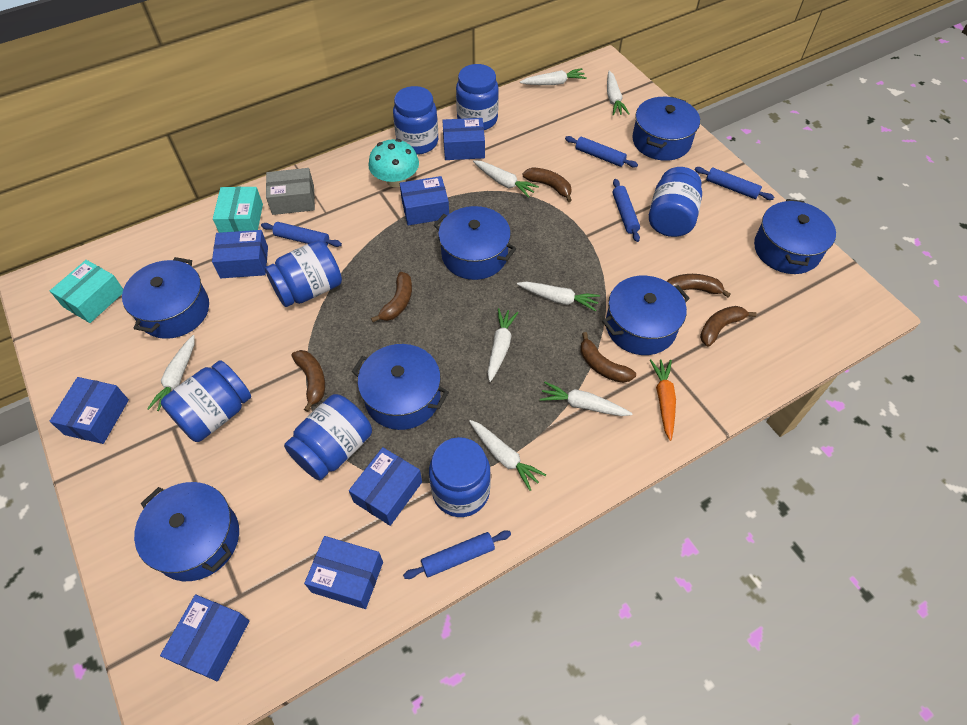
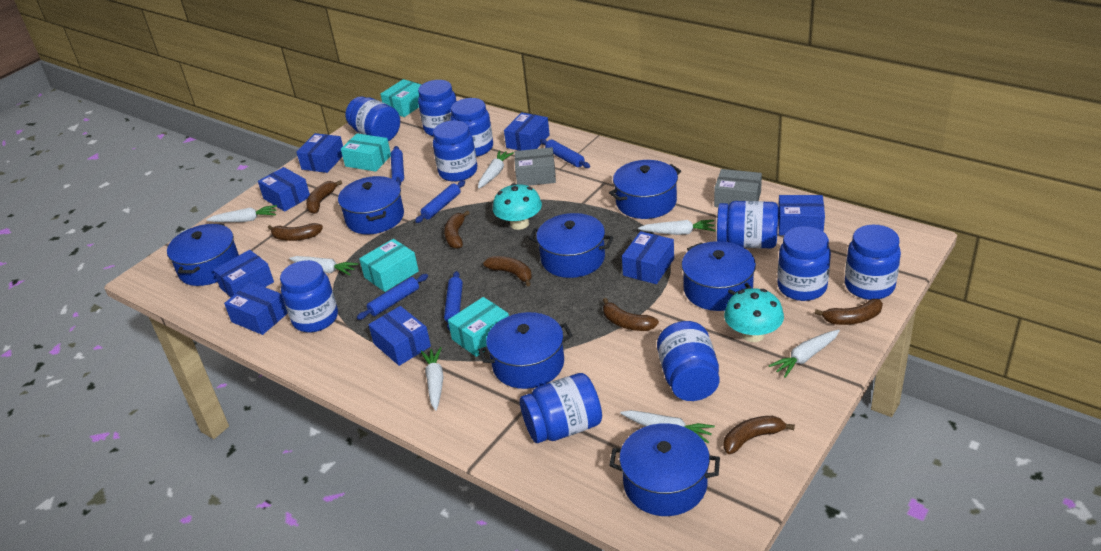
blue box: 7 -> 8
blue jar: 7 -> 10
brown banana: 6 -> 7
grey box: 1 -> 2
orange carrot: 1 -> 0
turquoise box: 2 -> 4
turquoise mushroom: 1 -> 2
white carrot: 8 -> 7

